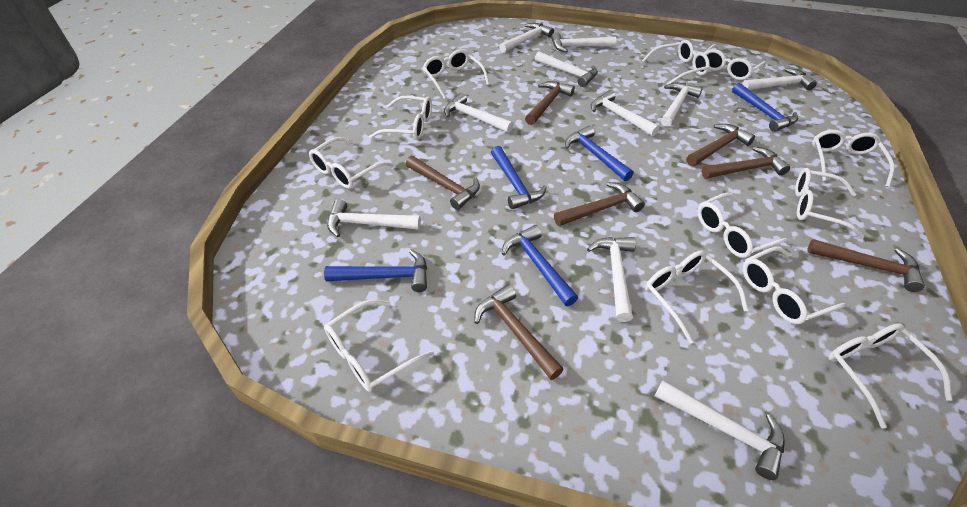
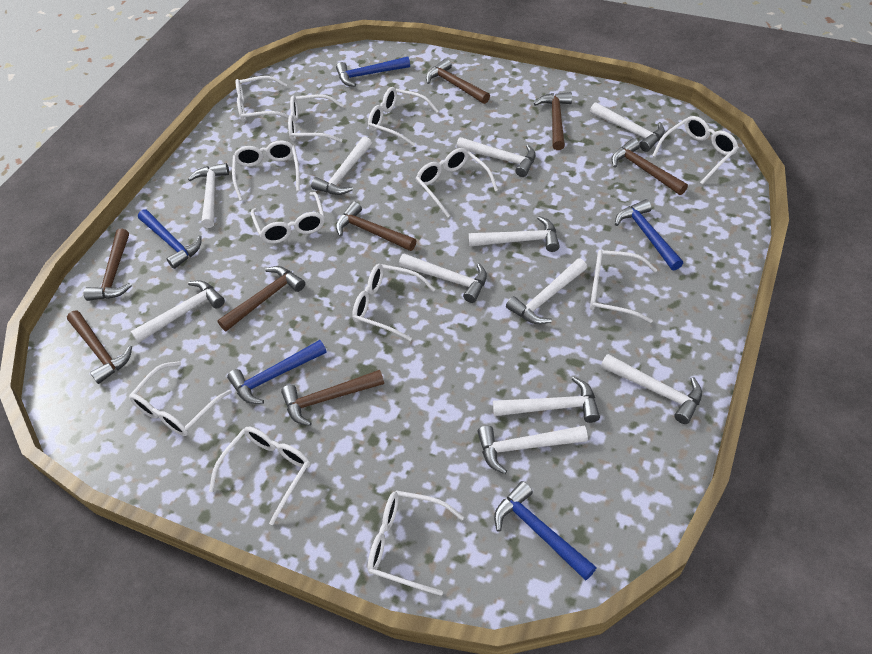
brown hammer: 7 -> 8
white hammer: 10 -> 11

